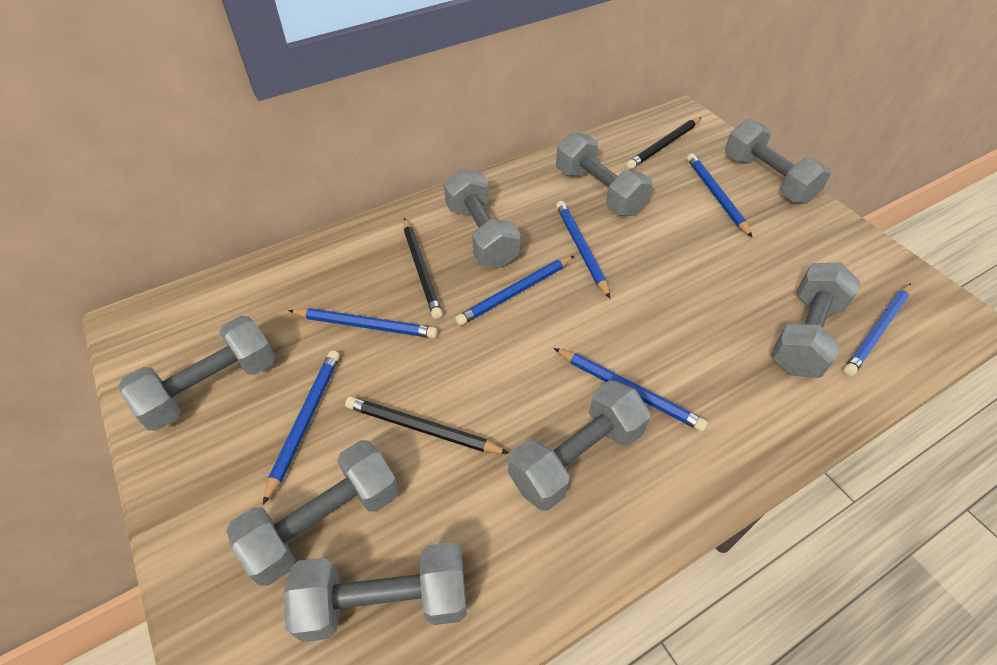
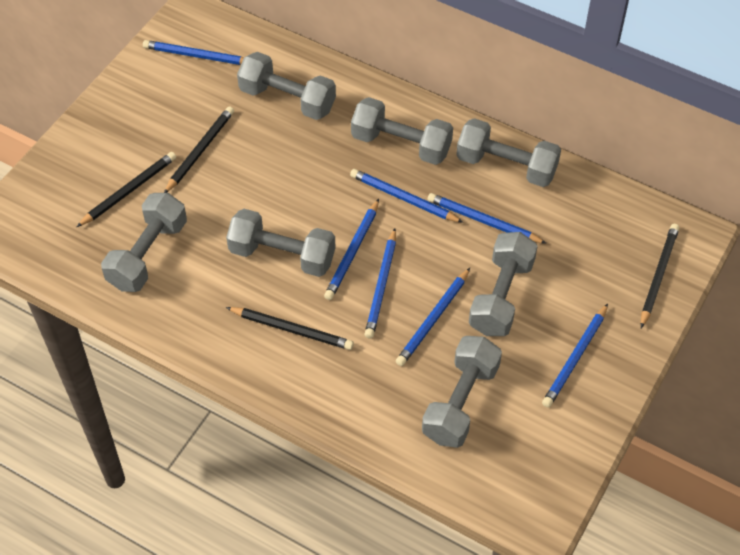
black pencil: 3 -> 4
grey dumbbell: 8 -> 7

